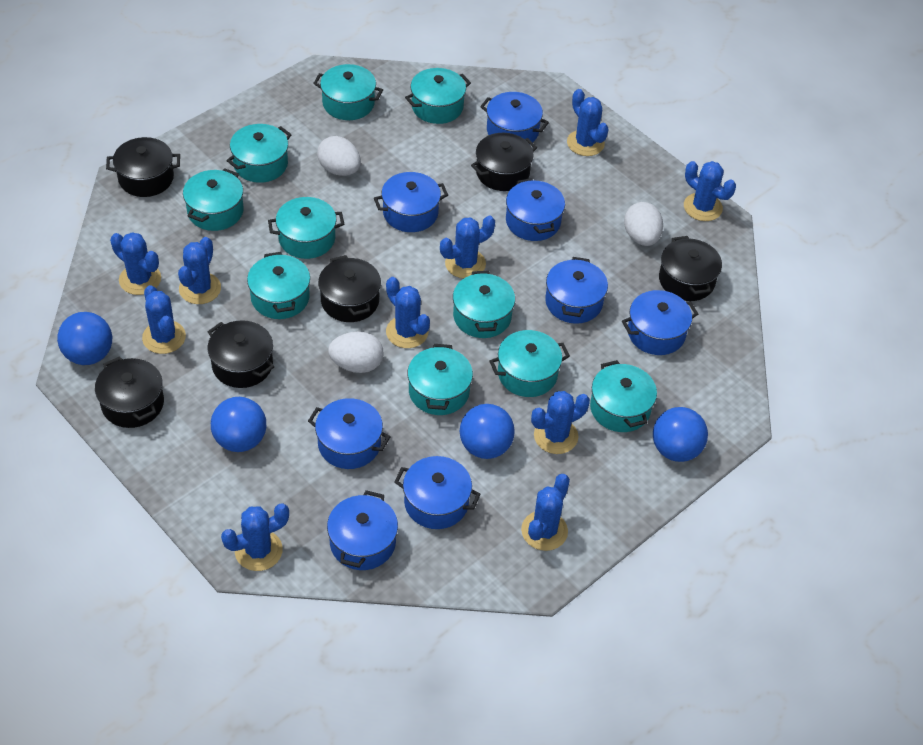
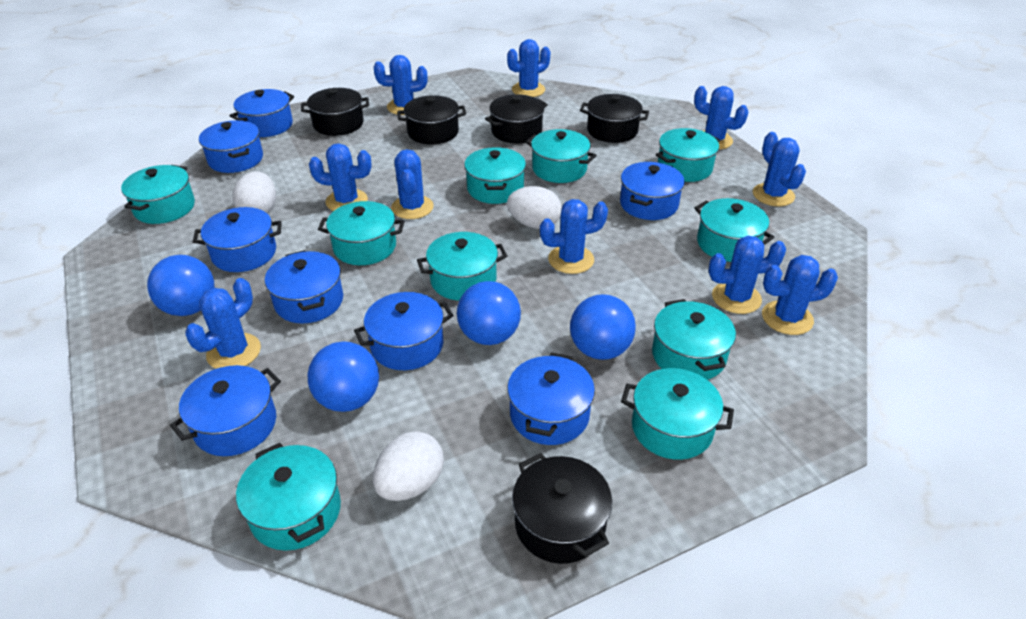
black pot: 6 -> 5

